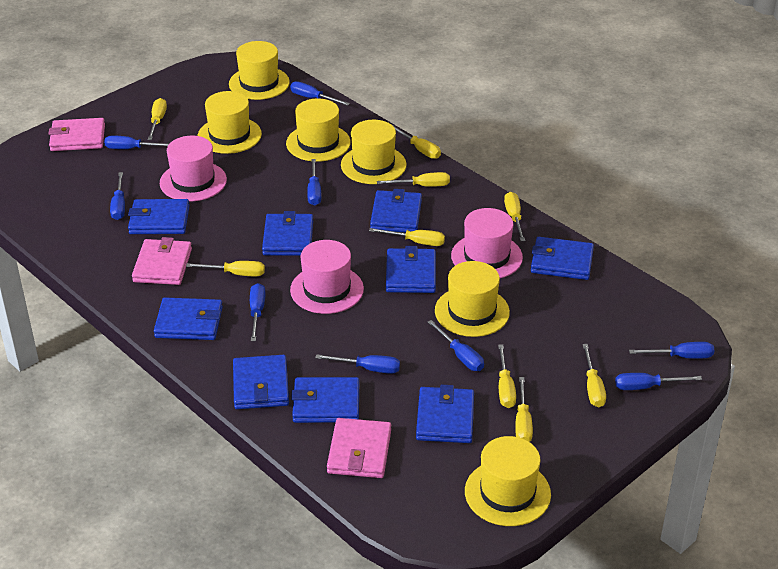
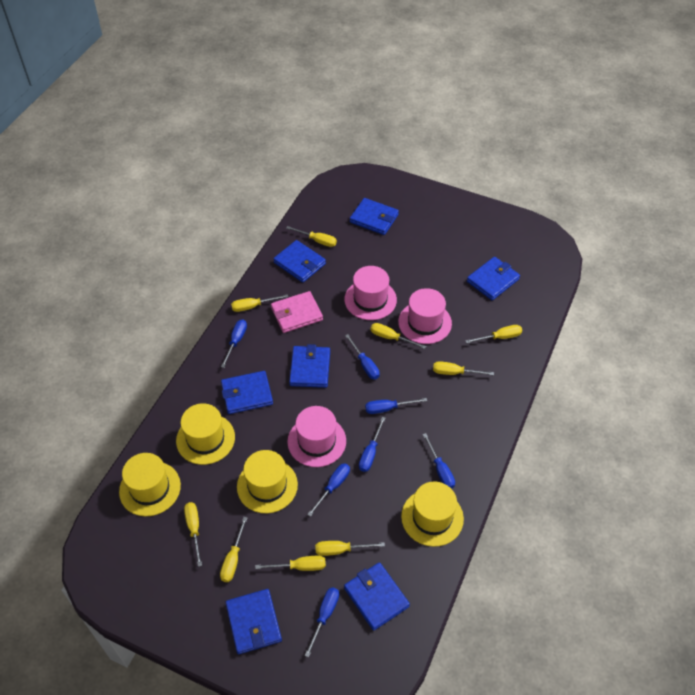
blue screwdriver: 9 -> 7
blue wallet: 9 -> 7
pink wallet: 3 -> 1
yellow hat: 6 -> 4

